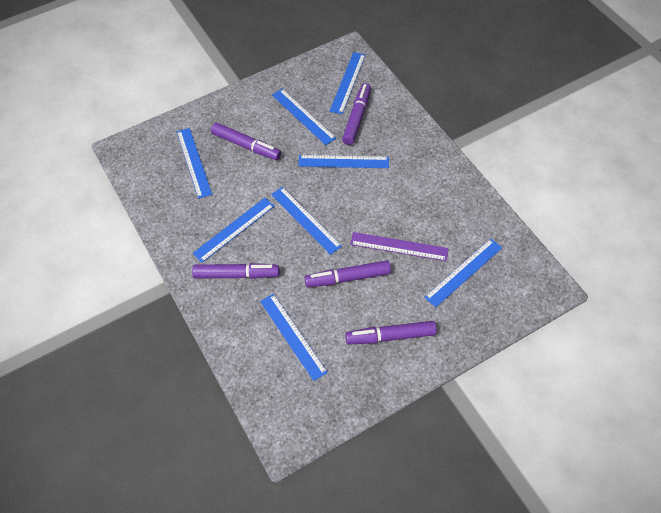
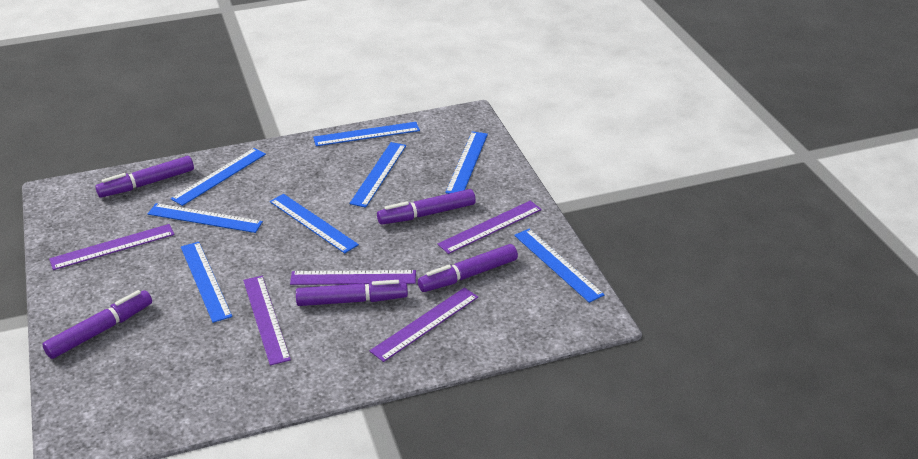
purple ruler: 1 -> 5

